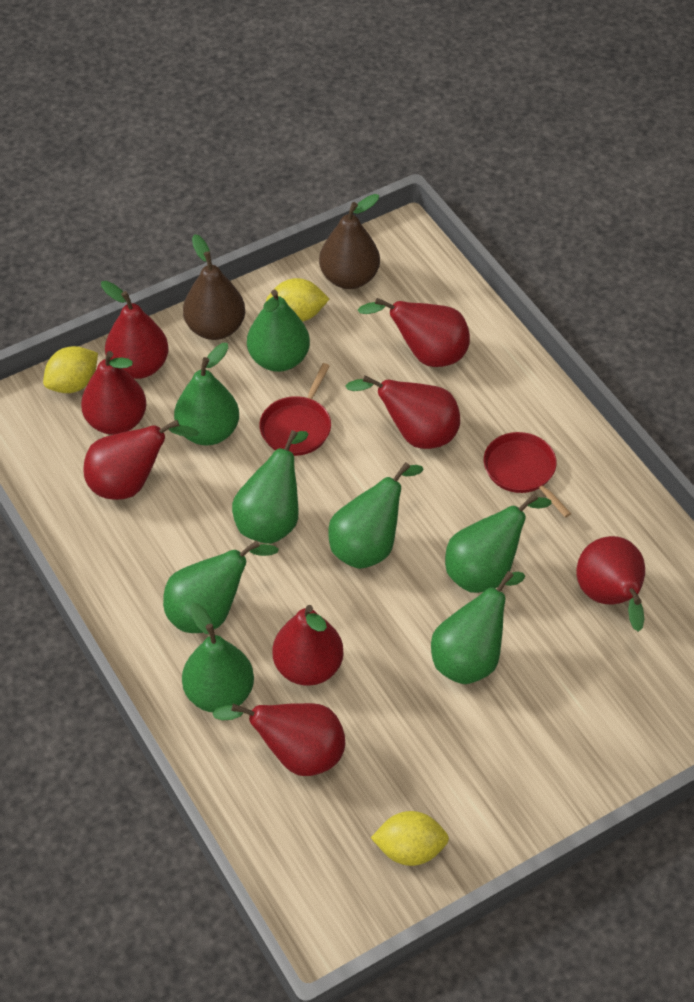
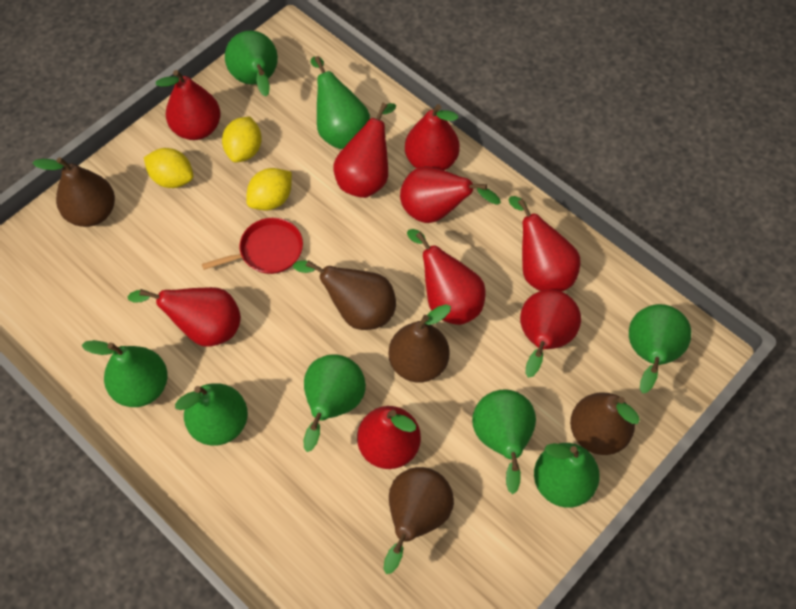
brown pear: 2 -> 5
red pan: 2 -> 1
red pear: 8 -> 9

